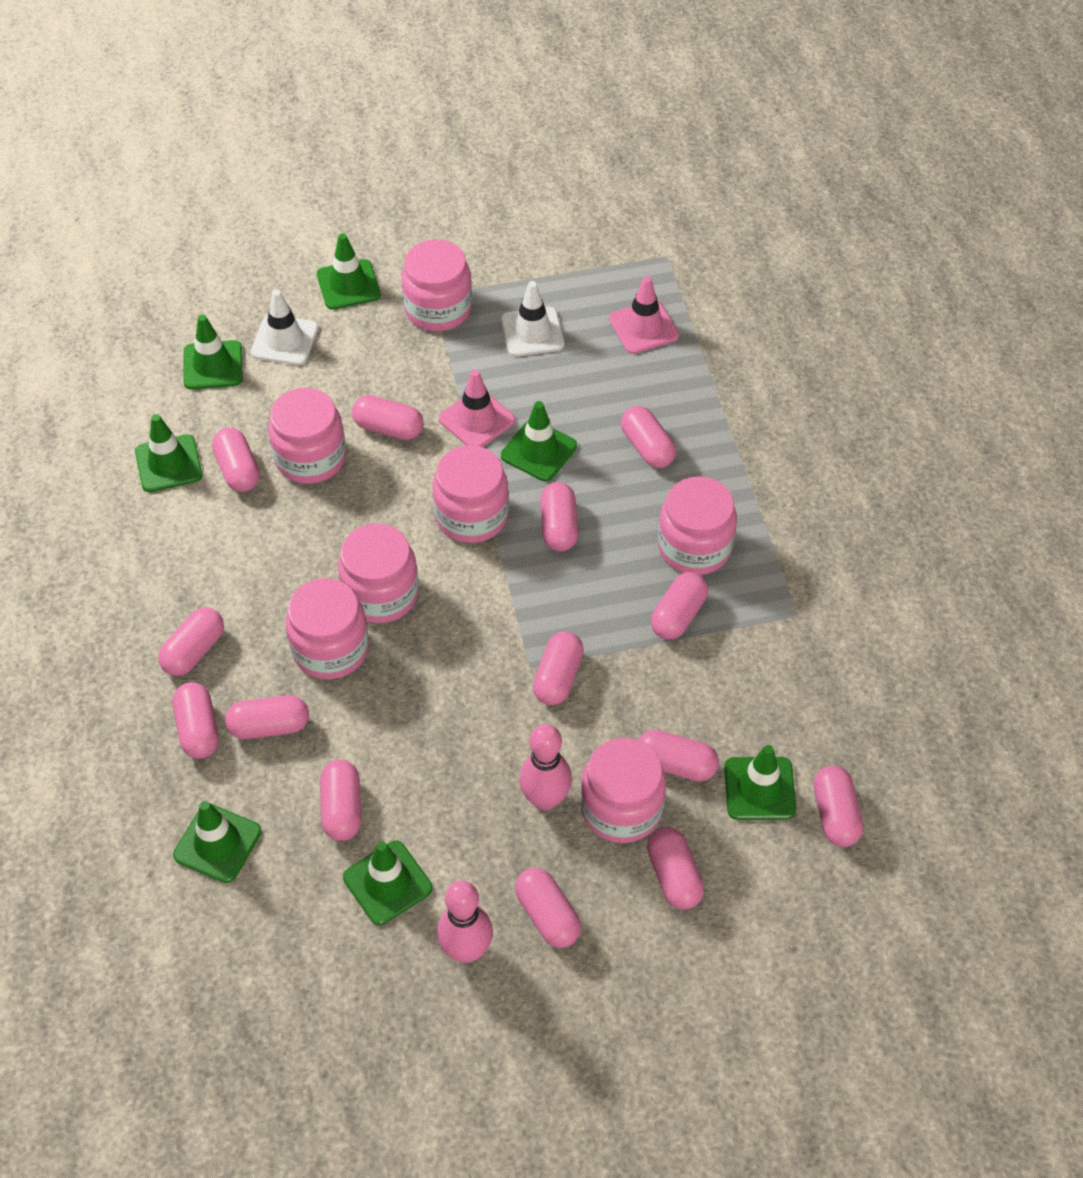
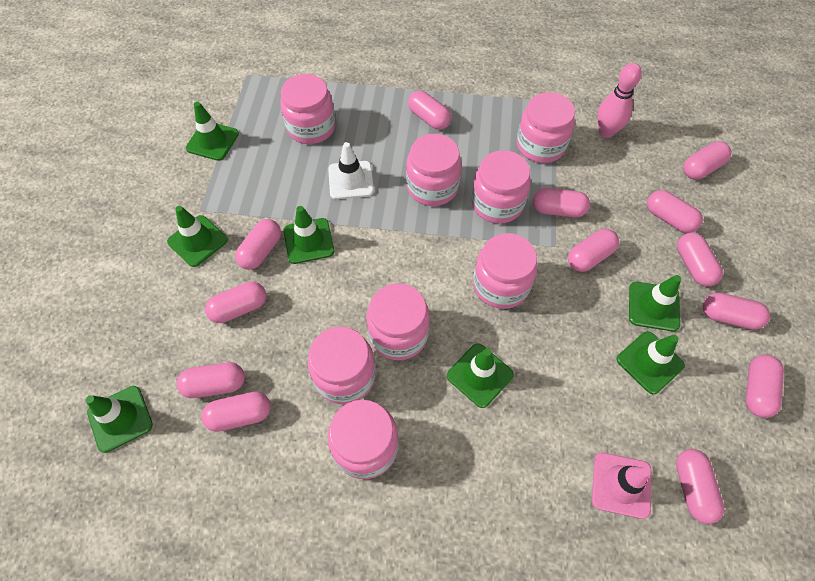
pink bowling pin: 2 -> 1
pink capsule: 14 -> 13
pink jar: 7 -> 8
pink traffic cone: 2 -> 1
white traffic cone: 2 -> 1

